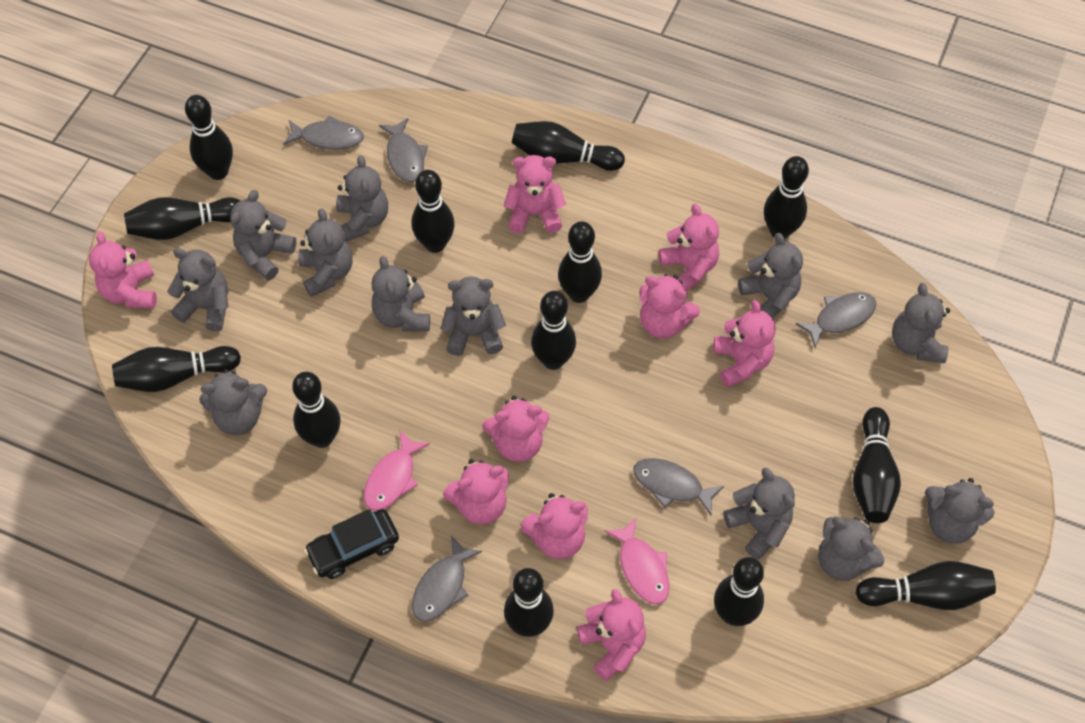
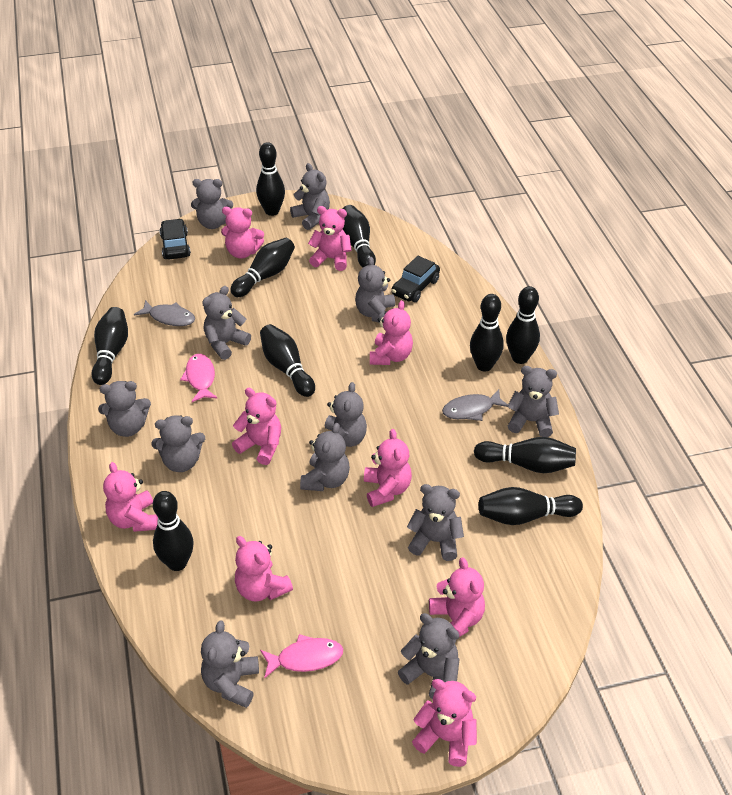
black bowling pin: 13 -> 10
black car: 1 -> 2
grey fish: 5 -> 2

